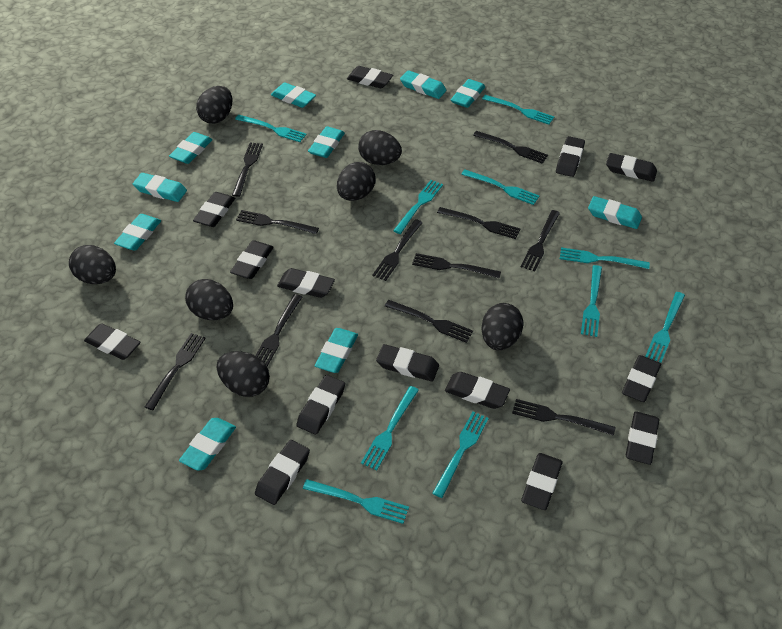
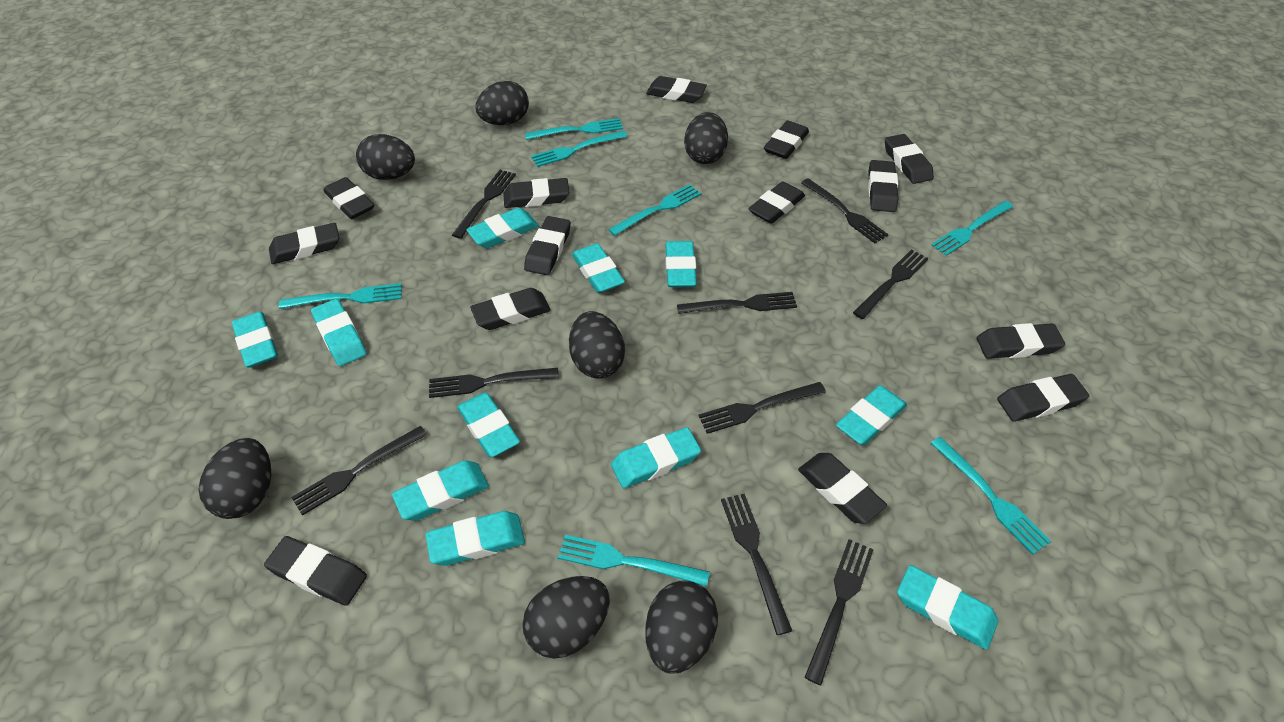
black fork: 11 -> 9
turquoise eraser: 10 -> 11
turquoise fork: 10 -> 7

